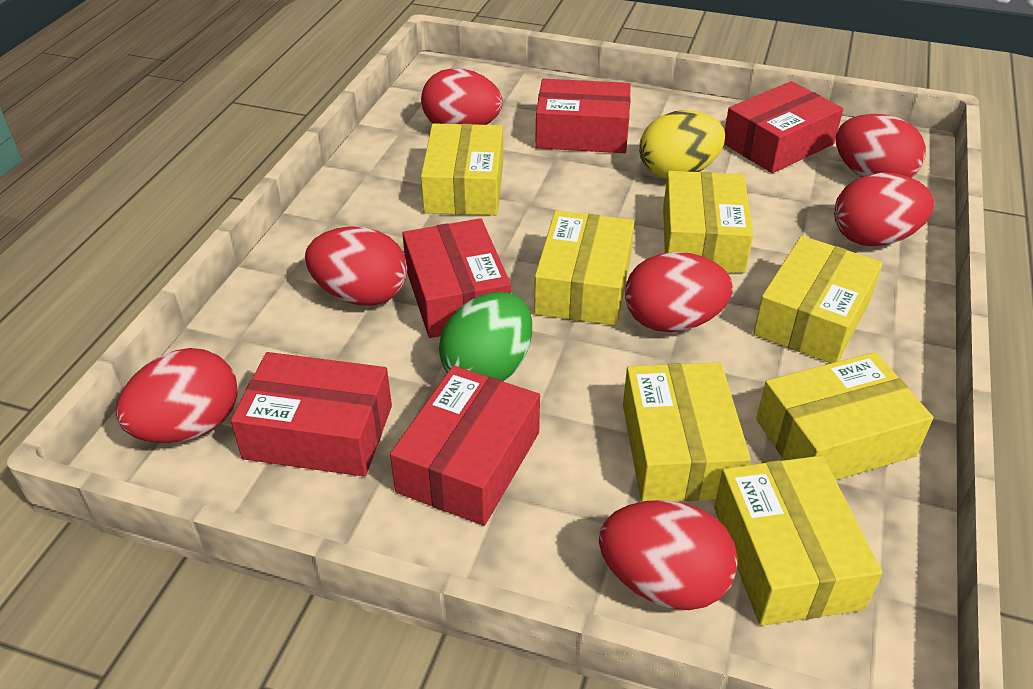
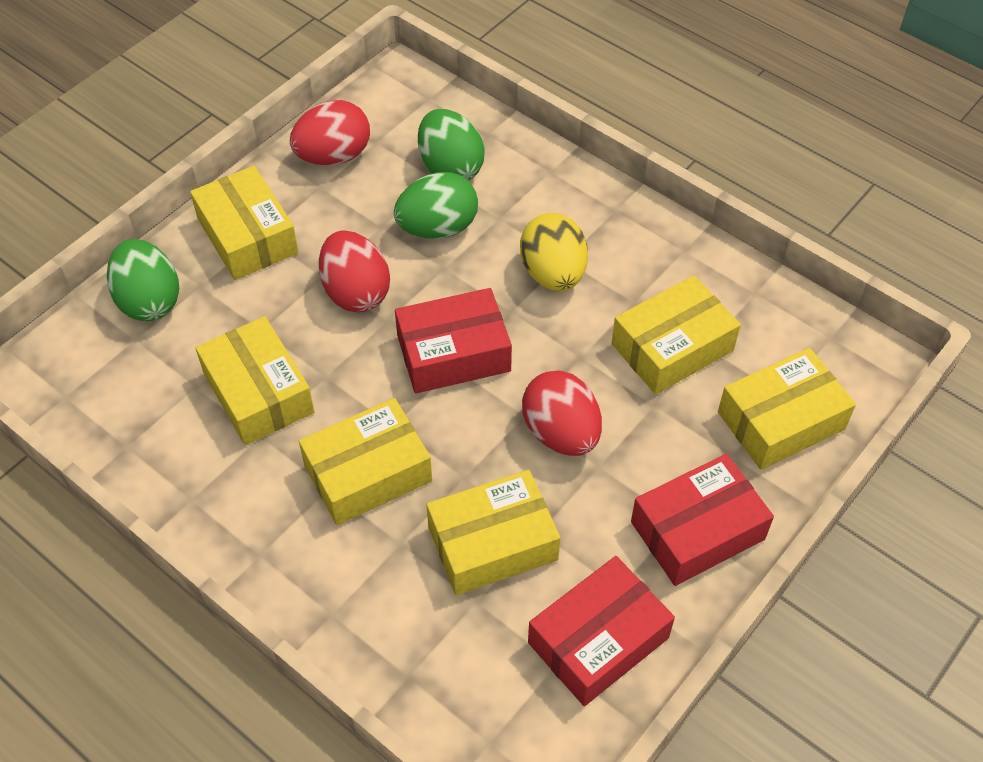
green egg: 1 -> 3
red box: 5 -> 3
red egg: 7 -> 3
yellow box: 7 -> 6

